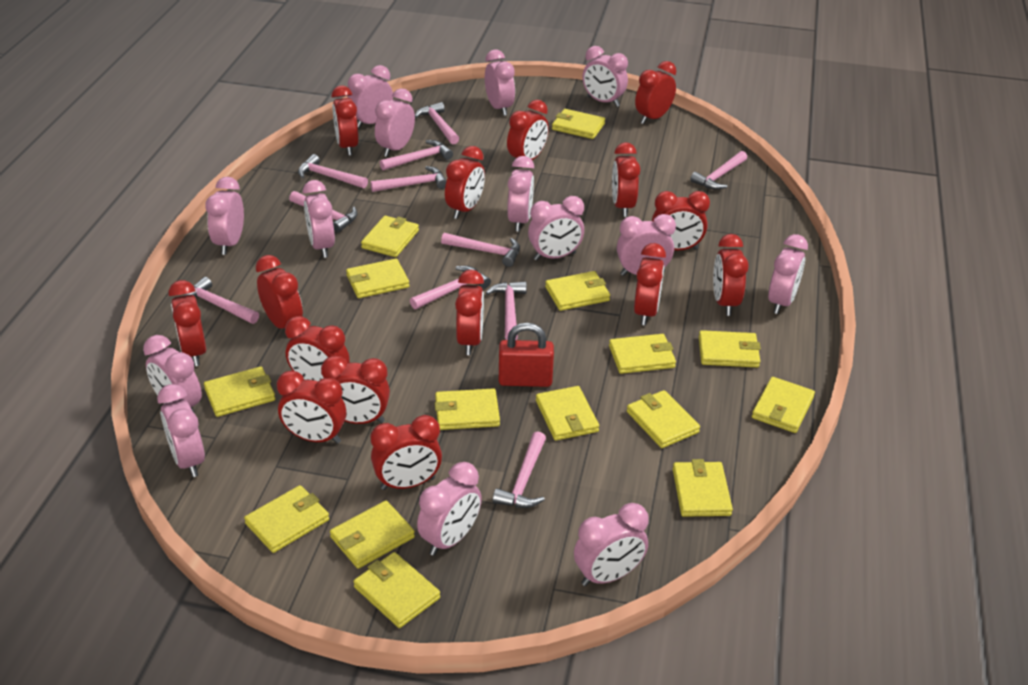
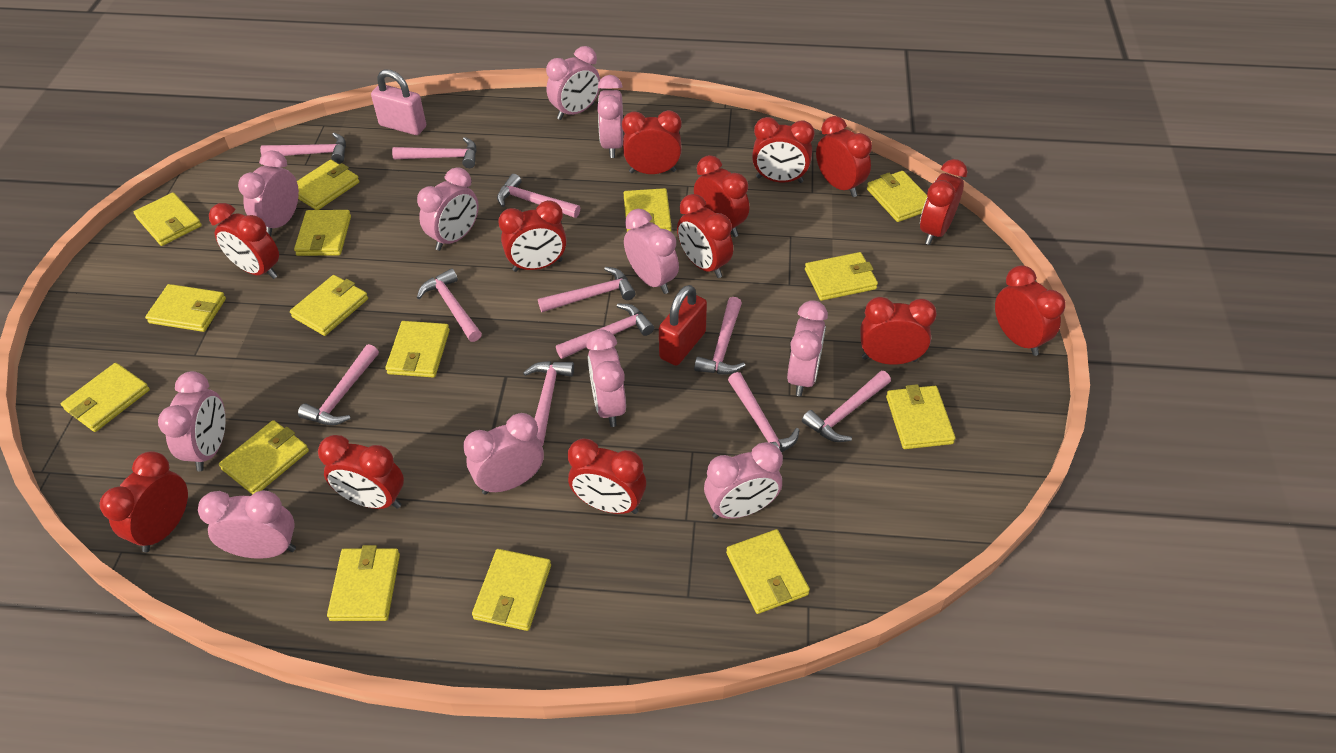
pink clock: 14 -> 11
pink padlock: 0 -> 1
red clock: 15 -> 13

